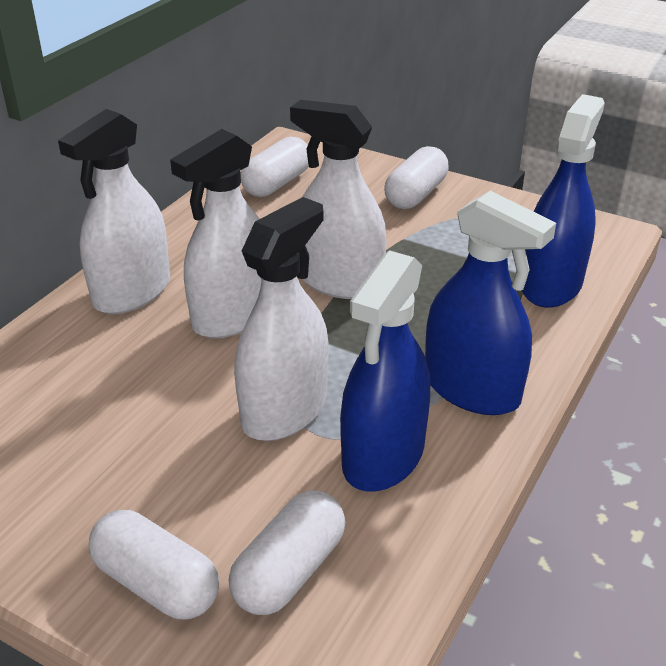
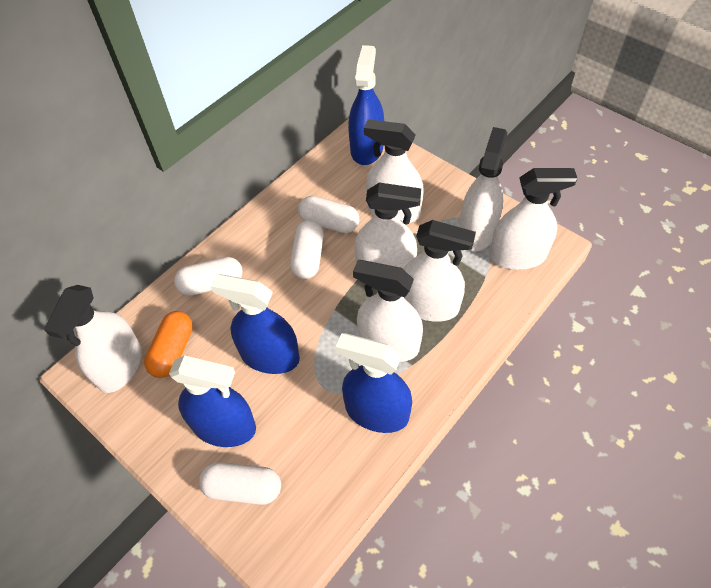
blue spray bottle: 3 -> 4
orange capsule: 0 -> 1
white spray bottle: 4 -> 7

